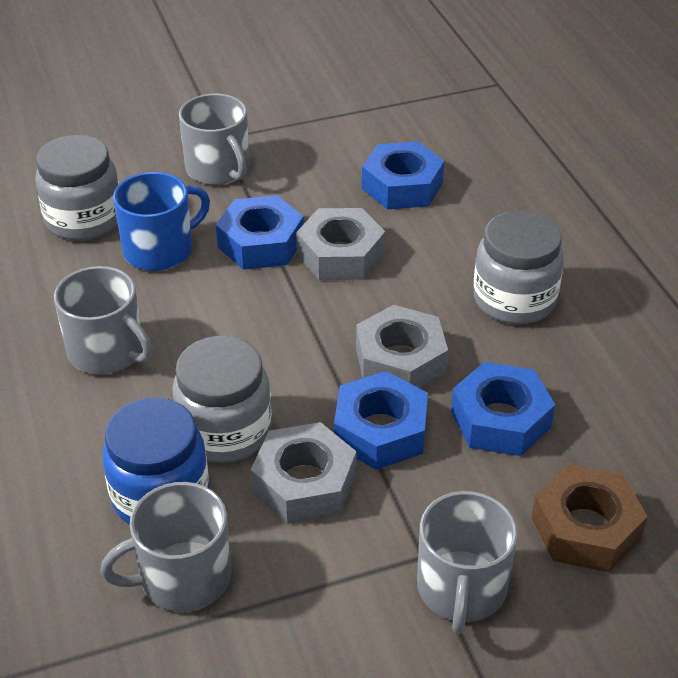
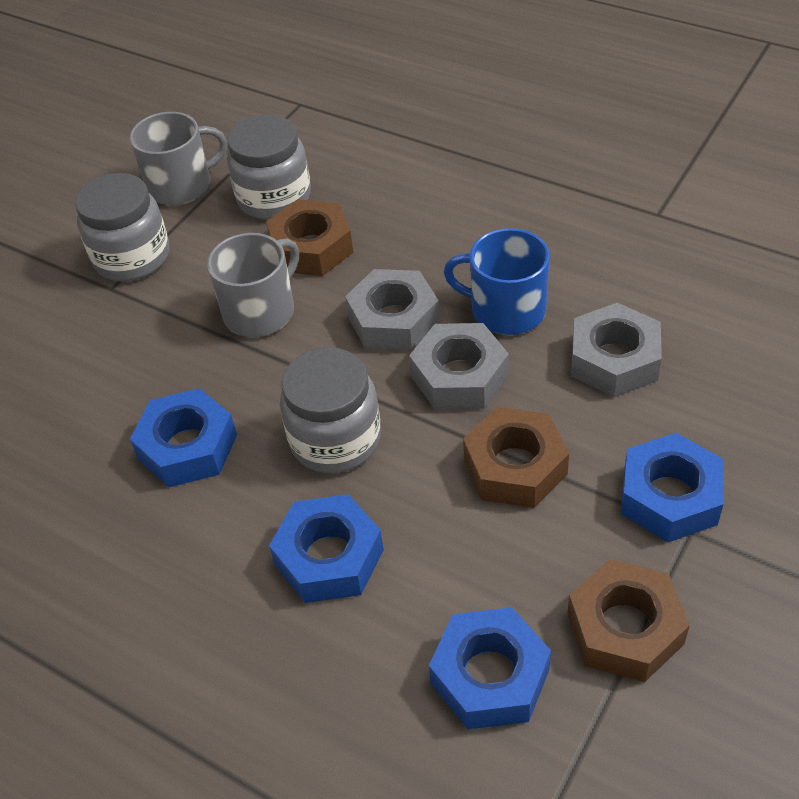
blue jar: 1 -> 0
brown nut: 1 -> 3
grey mug: 4 -> 2

